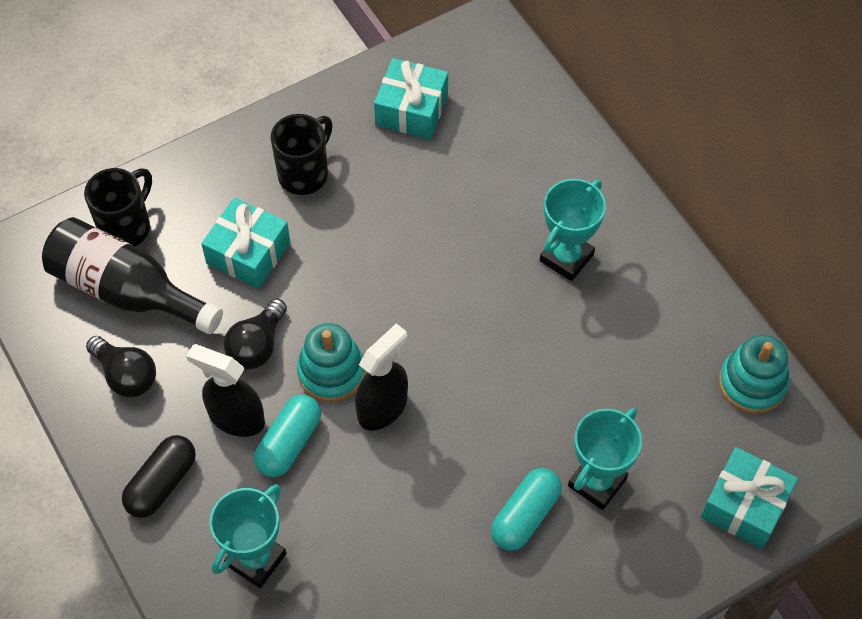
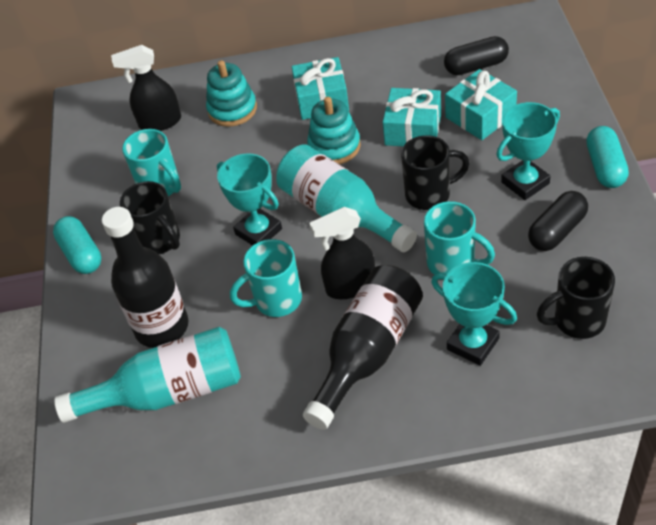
black bottle: 1 -> 2
black capsule: 1 -> 2
black light bulb: 2 -> 0
black mug: 2 -> 3
turquoise bottle: 0 -> 2
turquoise mug: 0 -> 3

